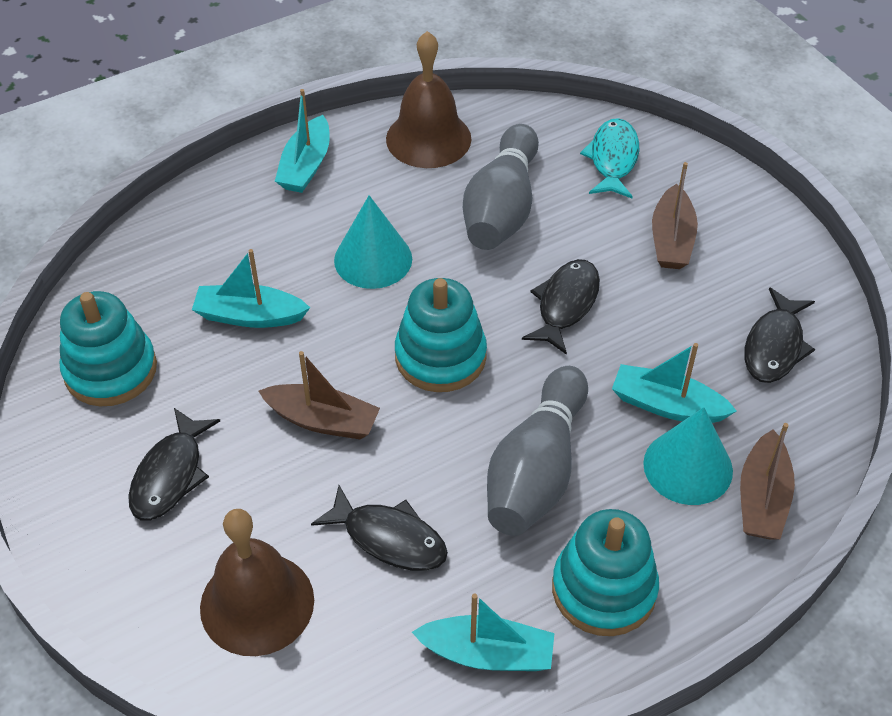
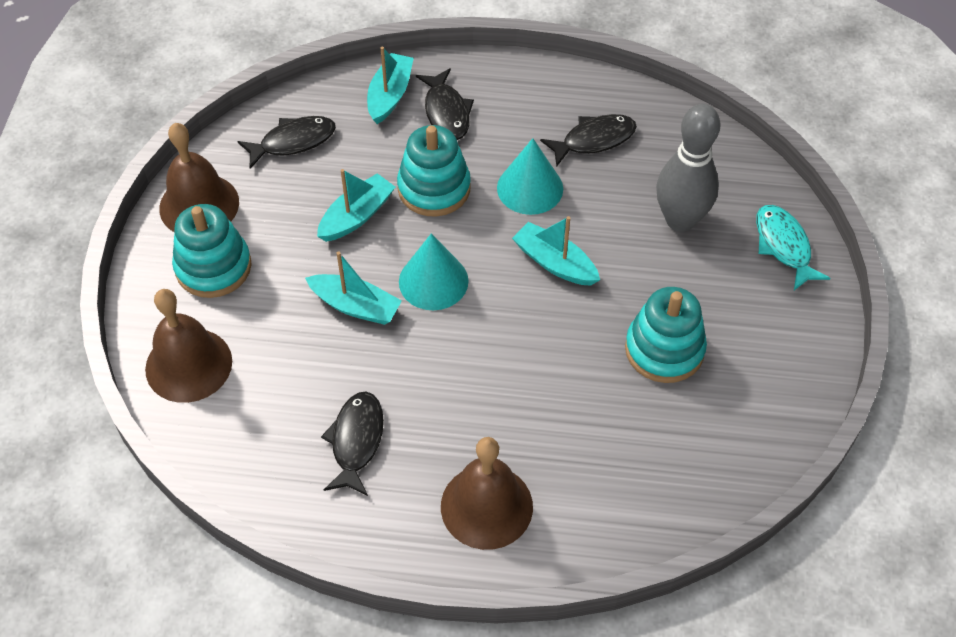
brown bell: 2 -> 3
brown boat: 3 -> 0
grey bowling pin: 2 -> 1

